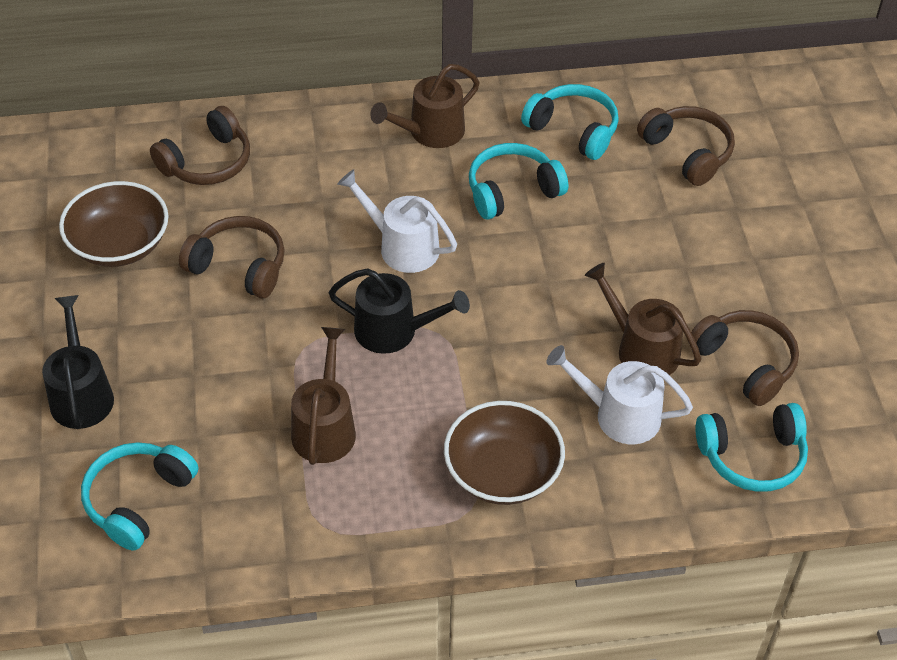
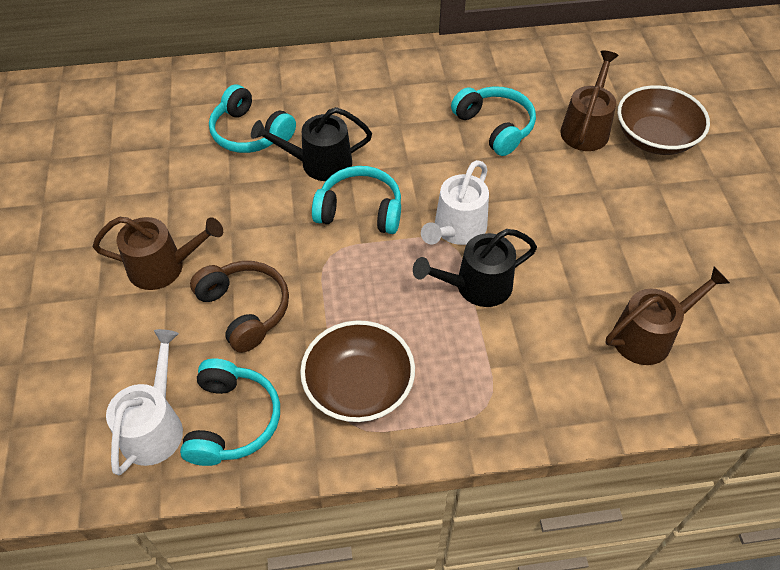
brown headphones: 4 -> 1

